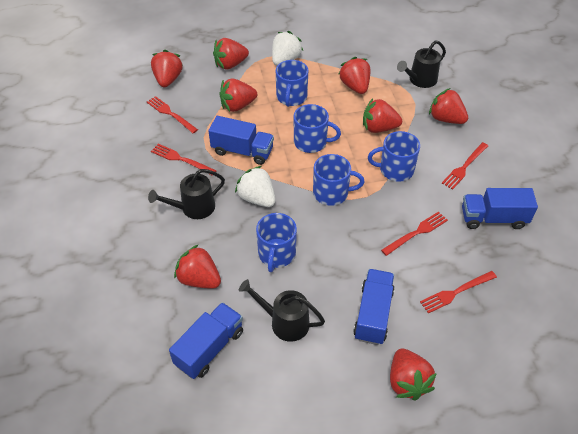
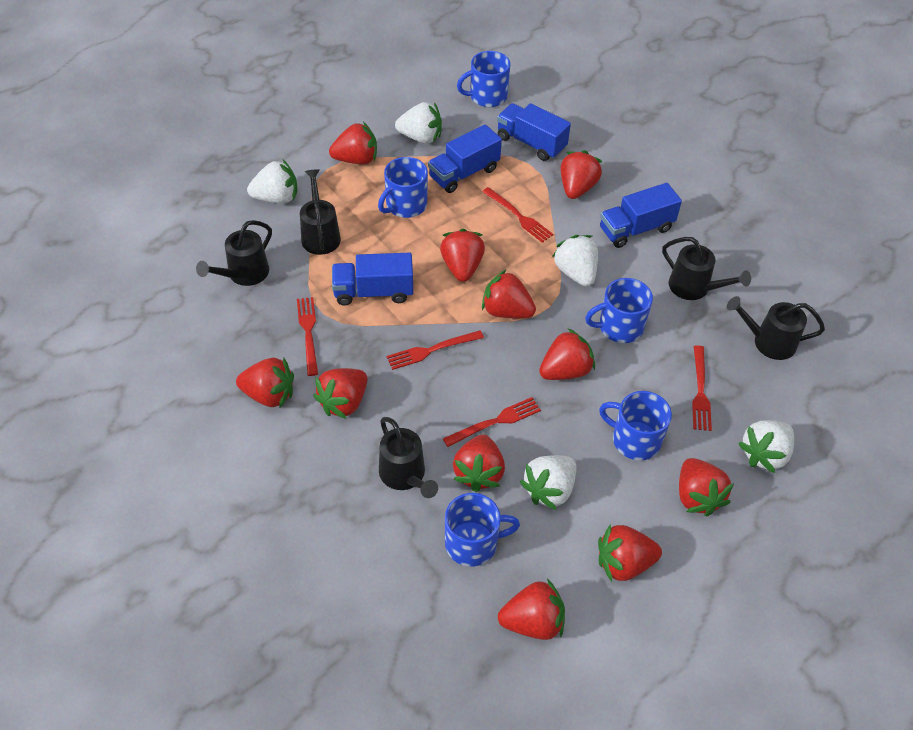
black watering can: 3 -> 5
red strawberry: 8 -> 11
white strawberry: 2 -> 5

